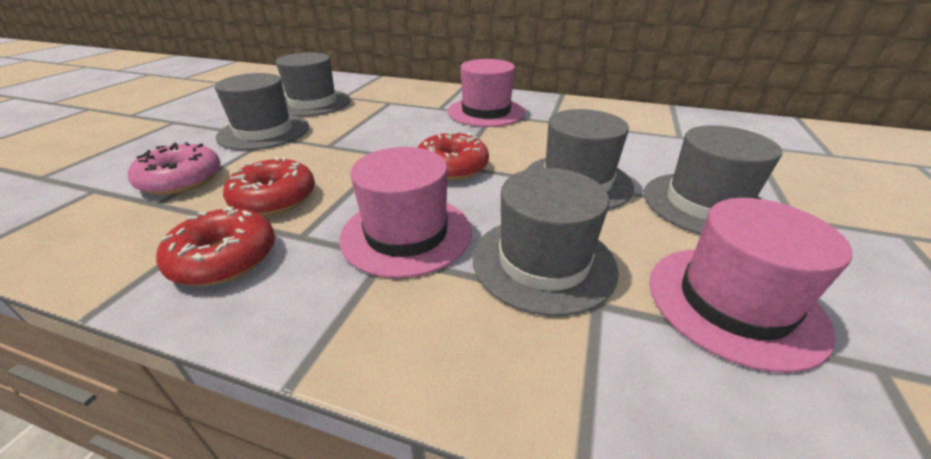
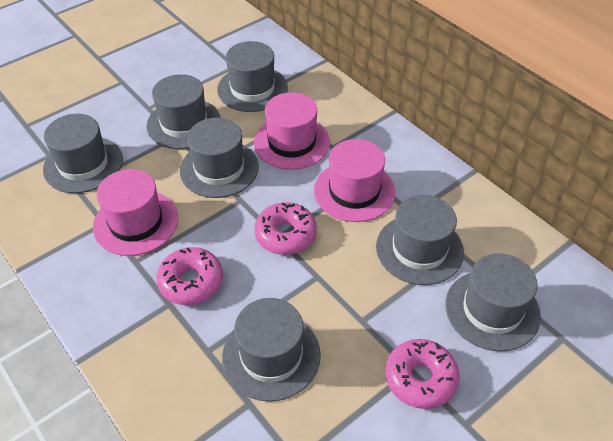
grey hat: 5 -> 7
pink donut: 1 -> 3
red donut: 3 -> 0

